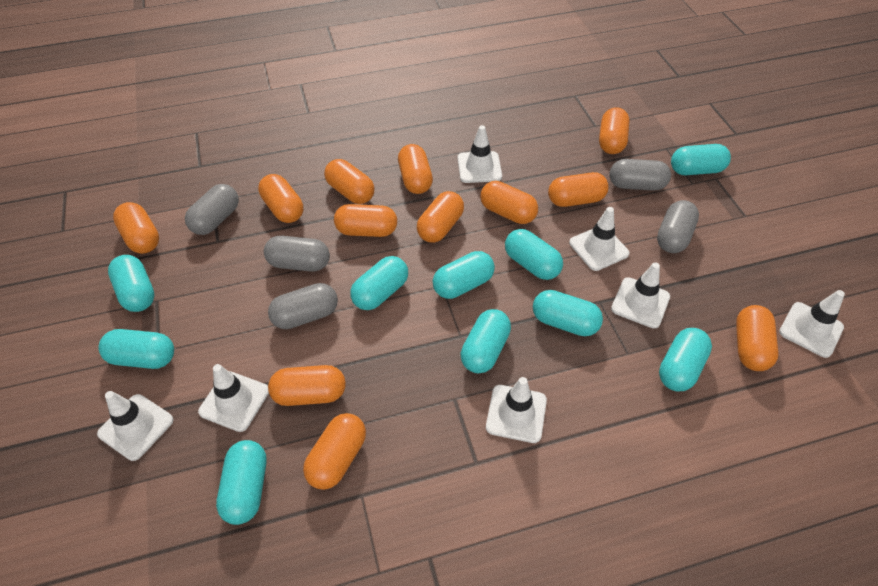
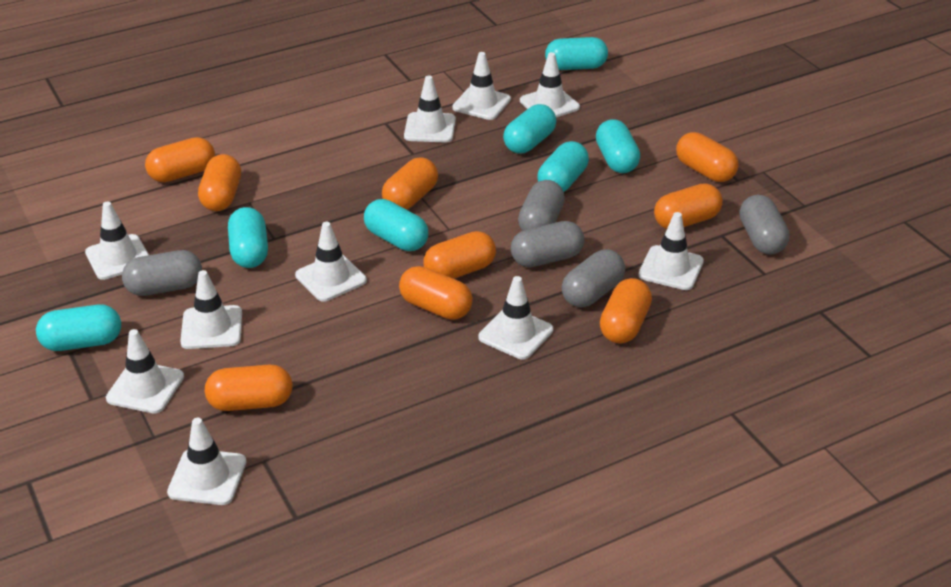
orange capsule: 12 -> 9
turquoise capsule: 10 -> 7
white traffic cone: 7 -> 10

